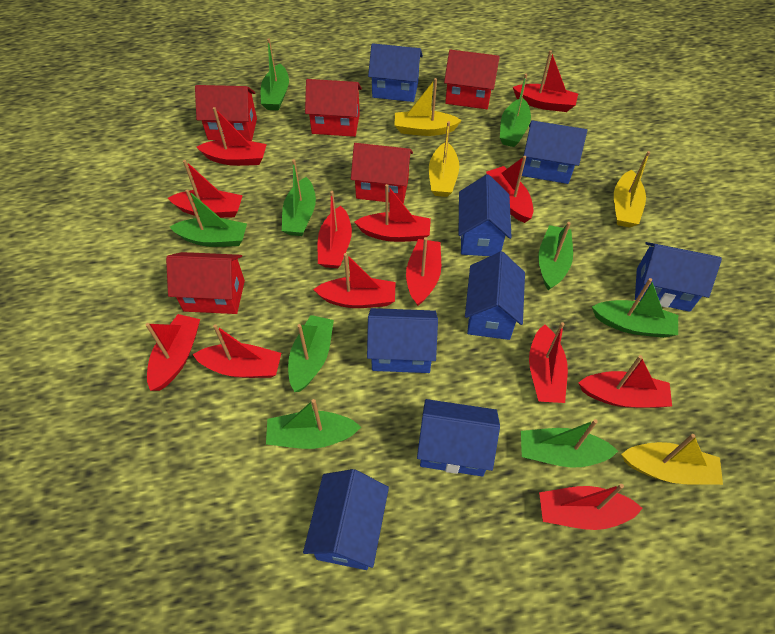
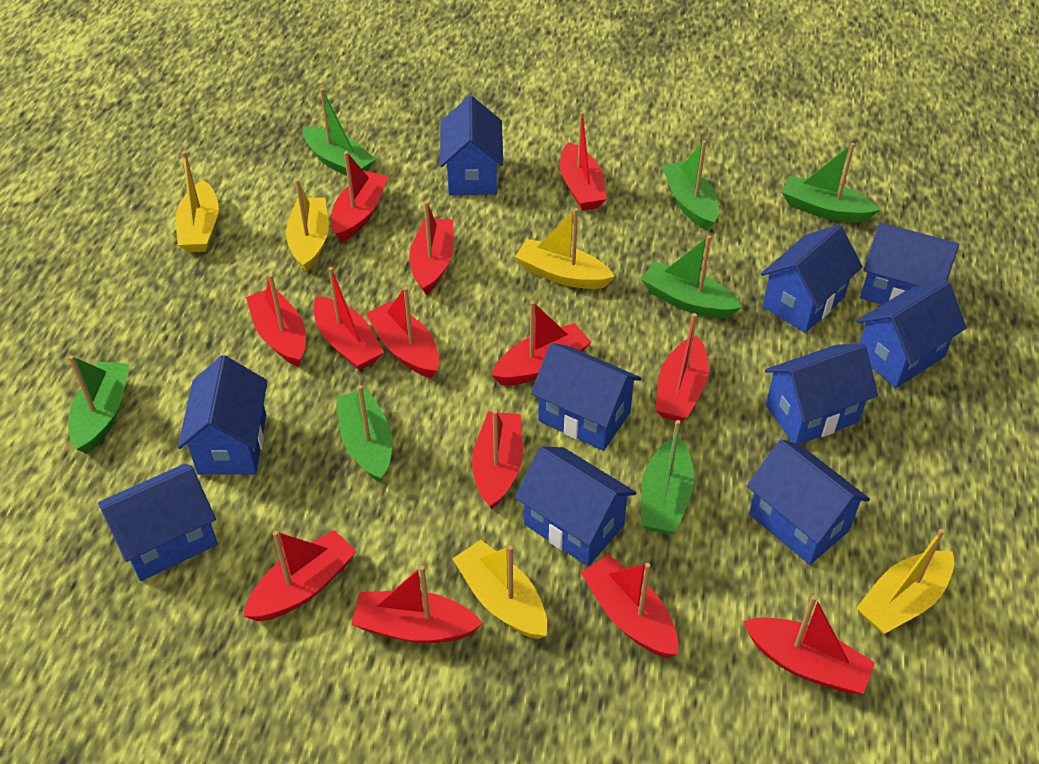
blue house: 8 -> 10
green boat: 9 -> 7
red house: 5 -> 0
yellow boat: 4 -> 5

